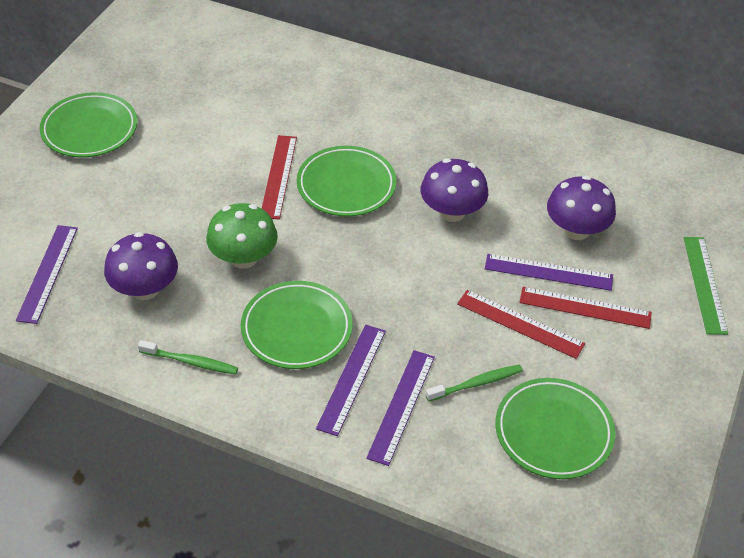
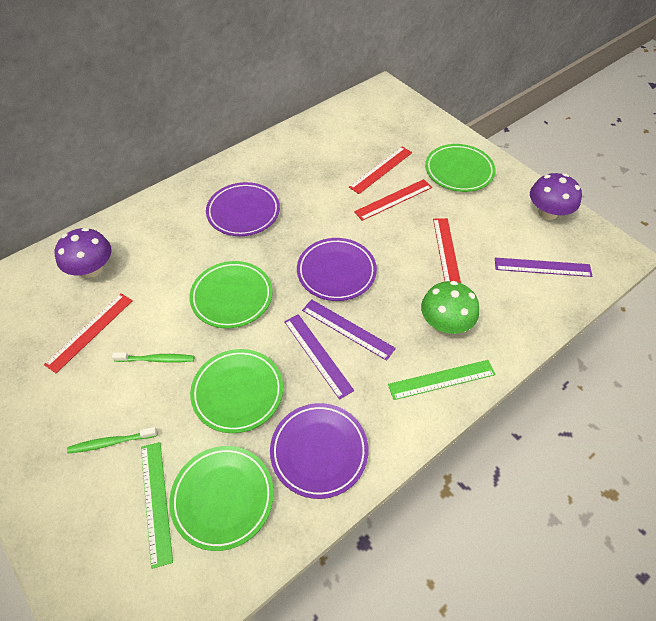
green ruler: 1 -> 2
purple mushroom: 3 -> 2
purple plate: 0 -> 3
purple ruler: 4 -> 3
red ruler: 3 -> 4

